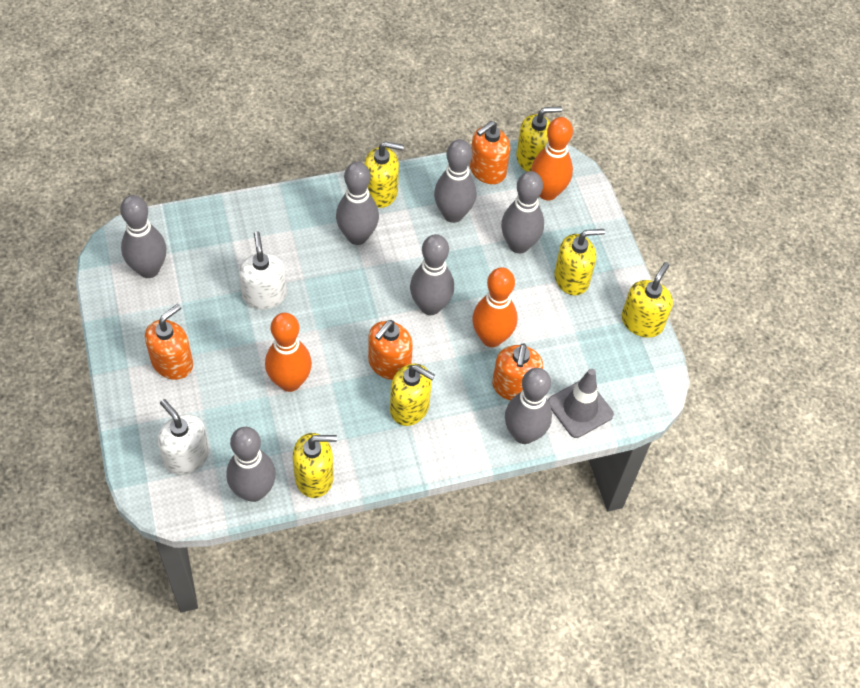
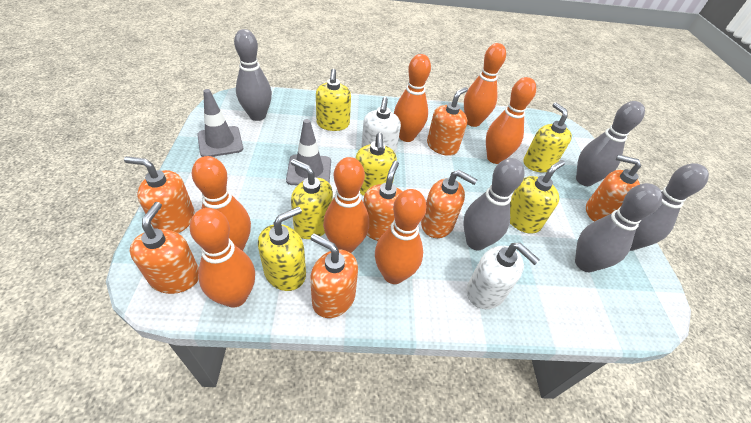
grey bowling pin: 7 -> 5
grey traffic cone: 1 -> 2
orange bowling pin: 3 -> 7
orange soap dispenser: 4 -> 7

